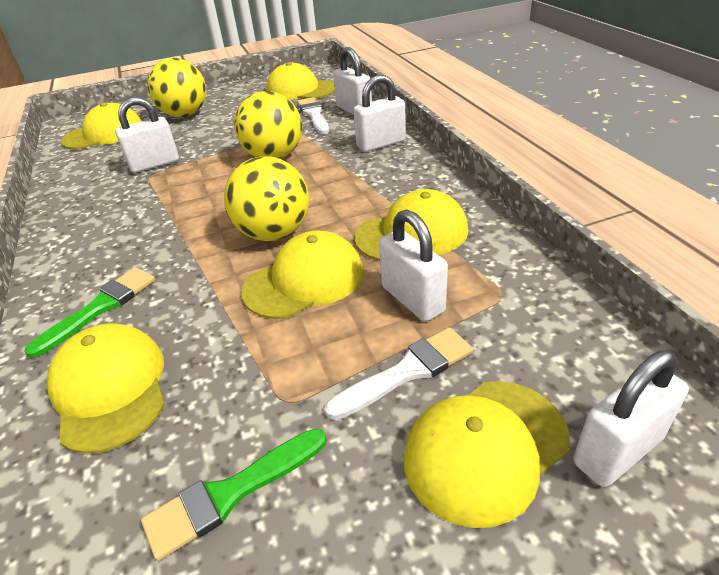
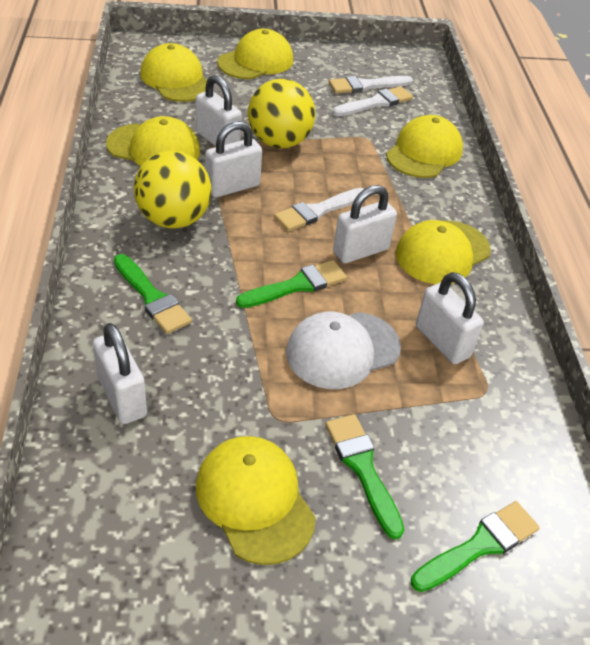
green brush: 2 -> 4
white brush: 2 -> 3
white cap: 0 -> 1
yellow ball: 3 -> 2

